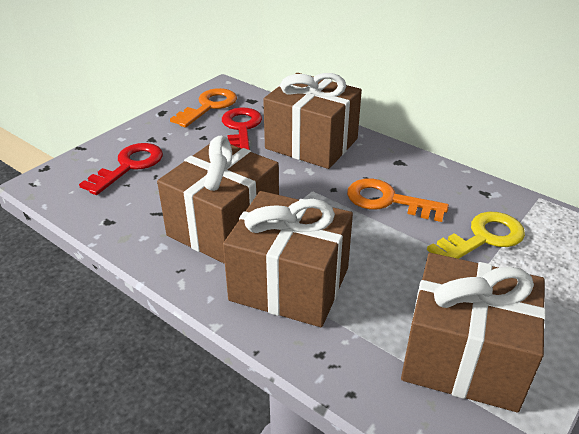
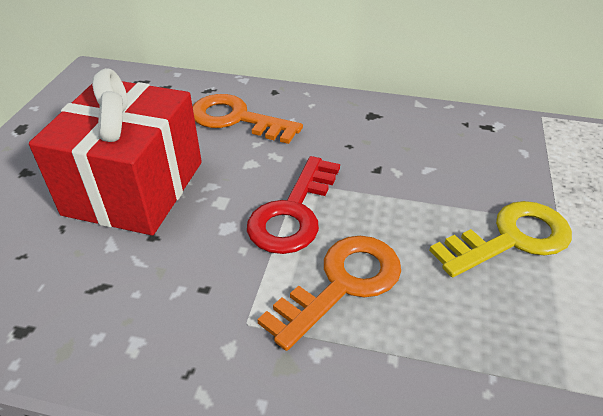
brown gift: 4 -> 0
red gift: 0 -> 1
red key: 2 -> 1

